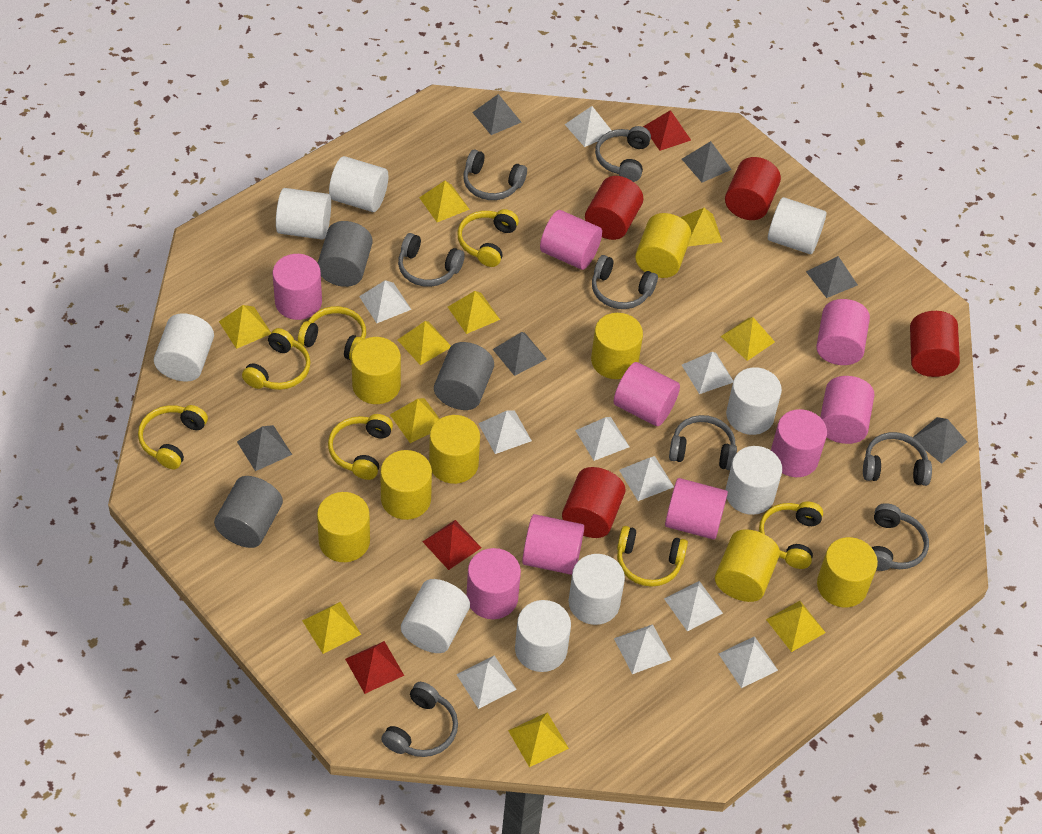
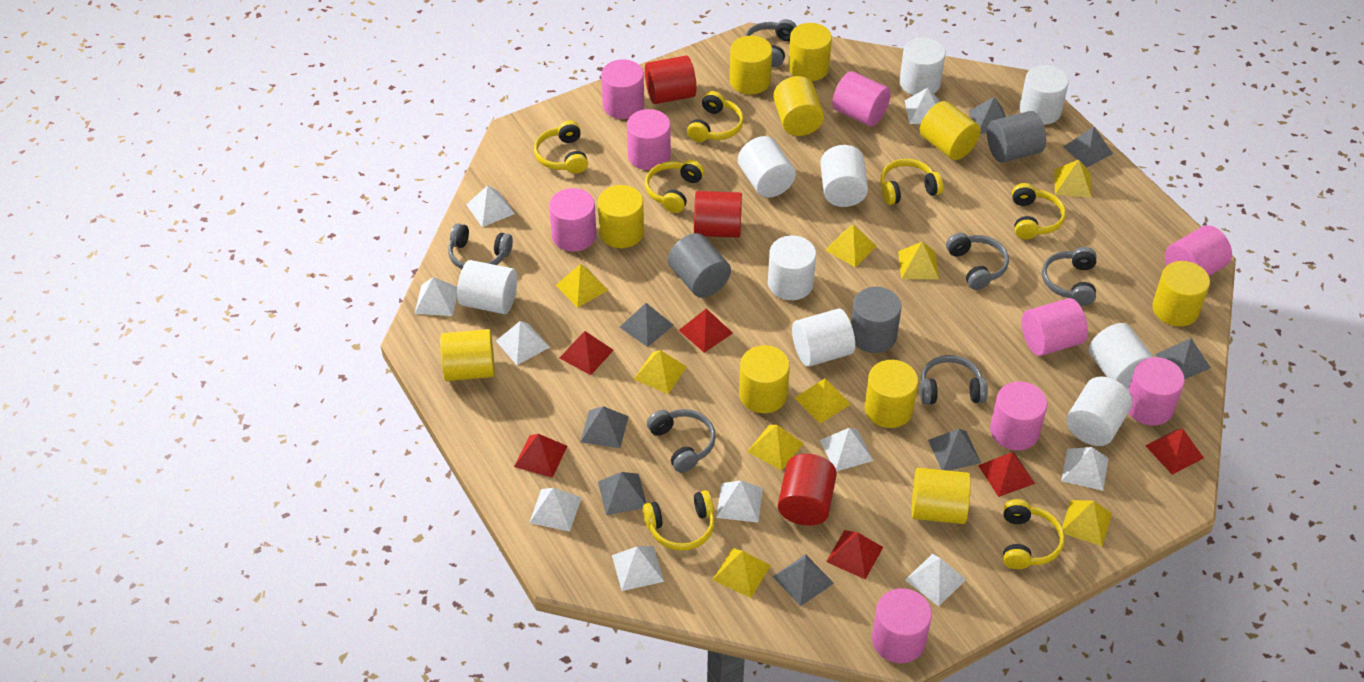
grey headphones: 8 -> 6
grey pyramid: 6 -> 8
red cylinder: 4 -> 3
red pyramid: 3 -> 6
yellow cylinder: 8 -> 10
yellow pyramid: 10 -> 9

